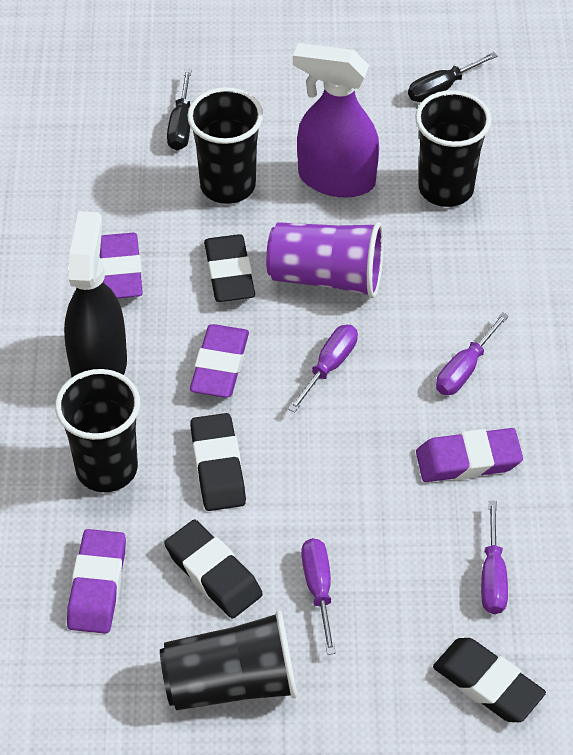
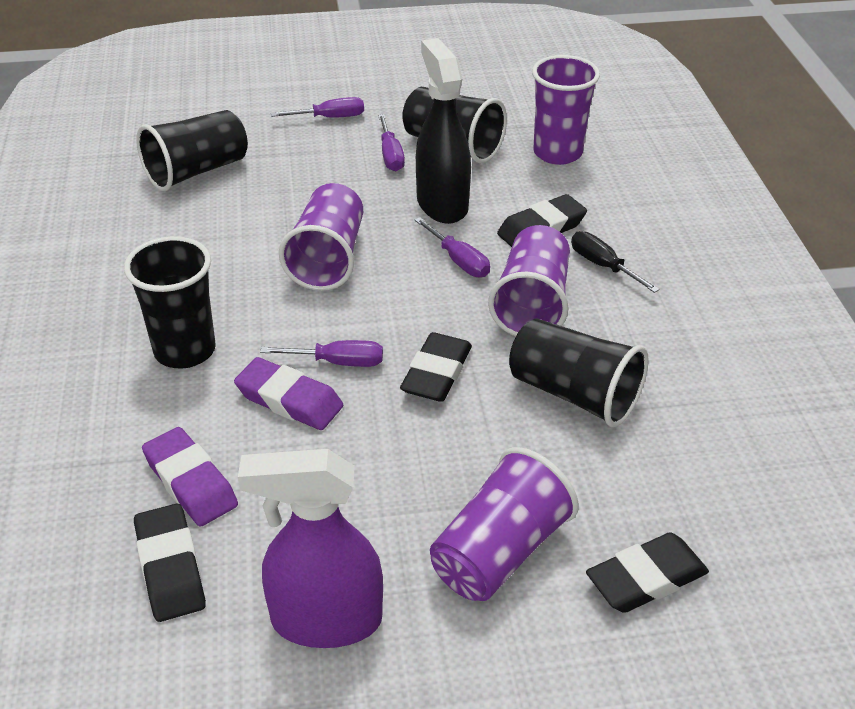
black screwdriver: 2 -> 1
purple cup: 1 -> 4
purple eraser: 4 -> 2

